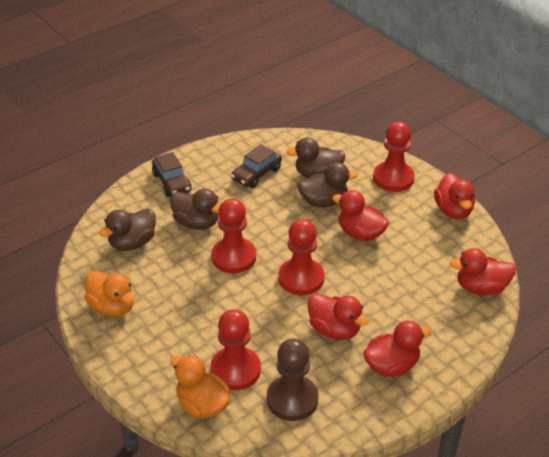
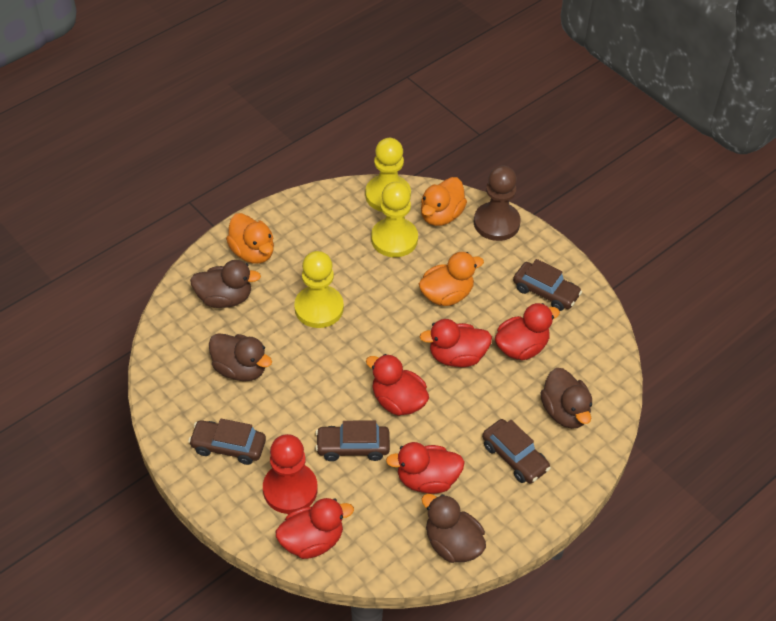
brown car: 2 -> 4
orange duck: 2 -> 3
red pawn: 4 -> 1
yellow pawn: 0 -> 3

